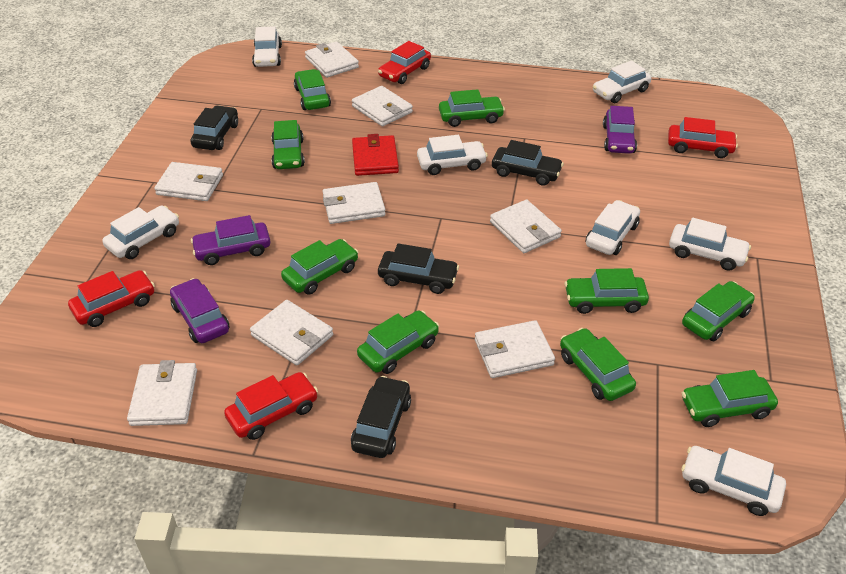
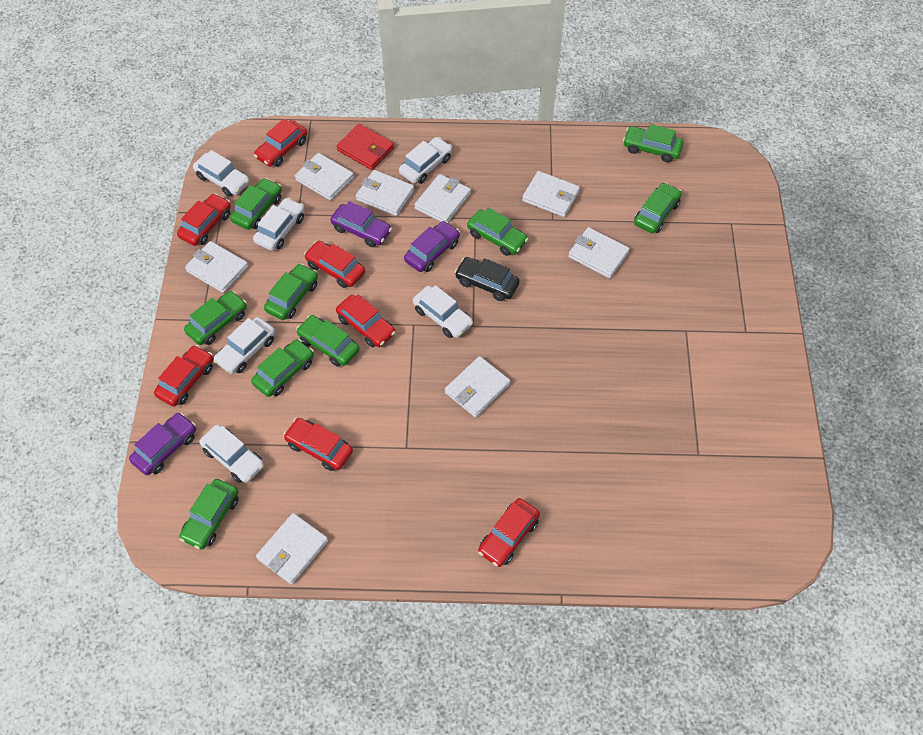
black car: 4 -> 1
red car: 4 -> 7
white car: 7 -> 6

